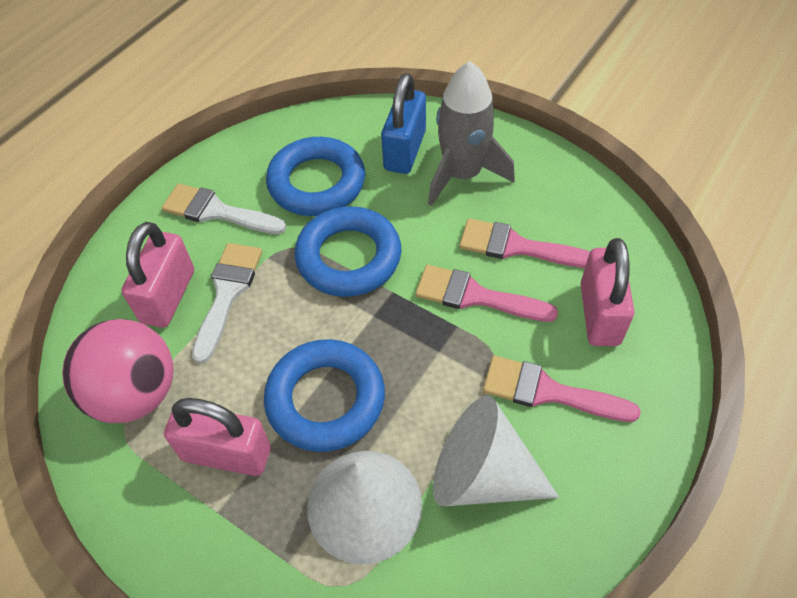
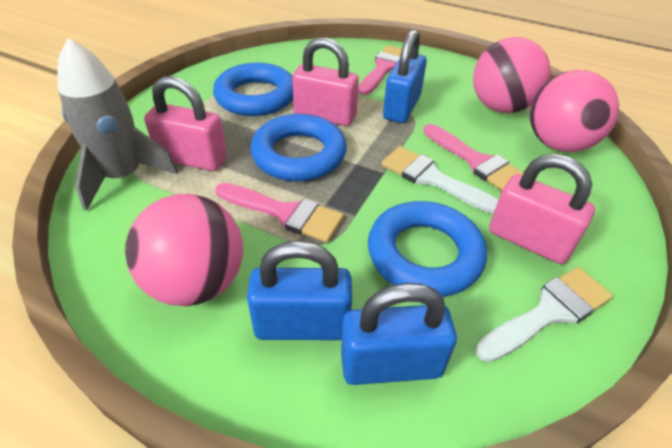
blue padlock: 1 -> 3
pink ball: 1 -> 3
white cone: 2 -> 0

